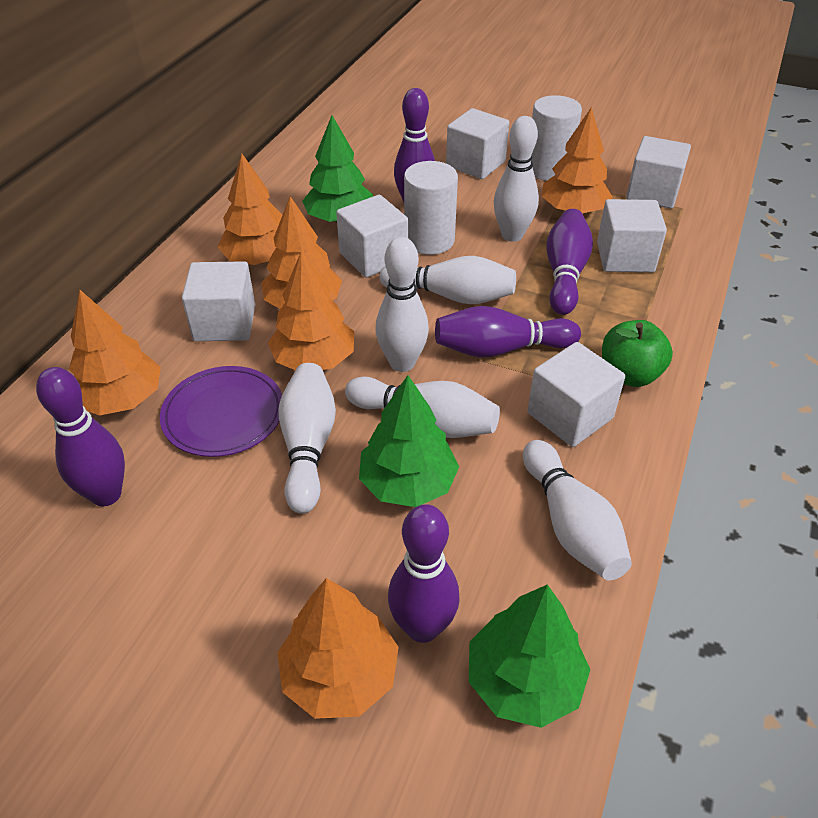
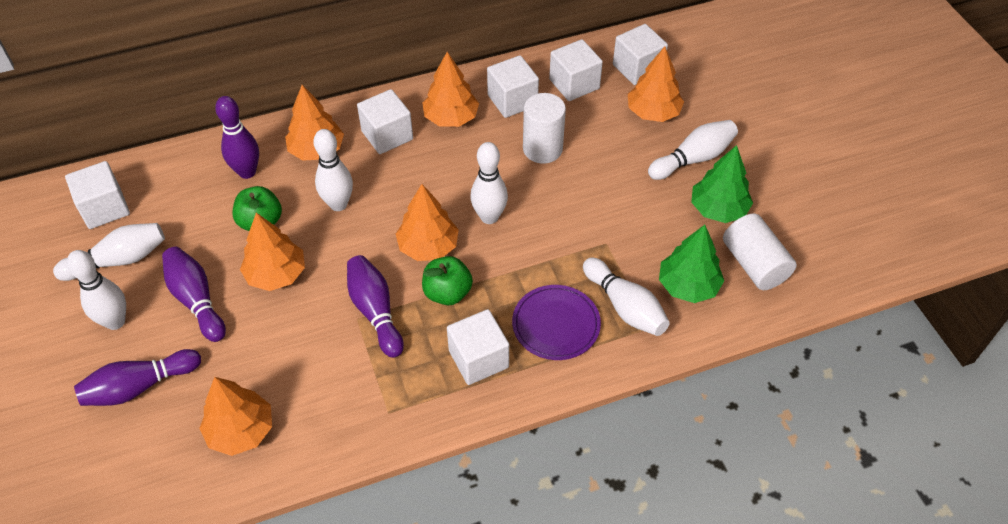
green apple: 1 -> 2
green tree: 3 -> 2
purple bowling pin: 5 -> 4

